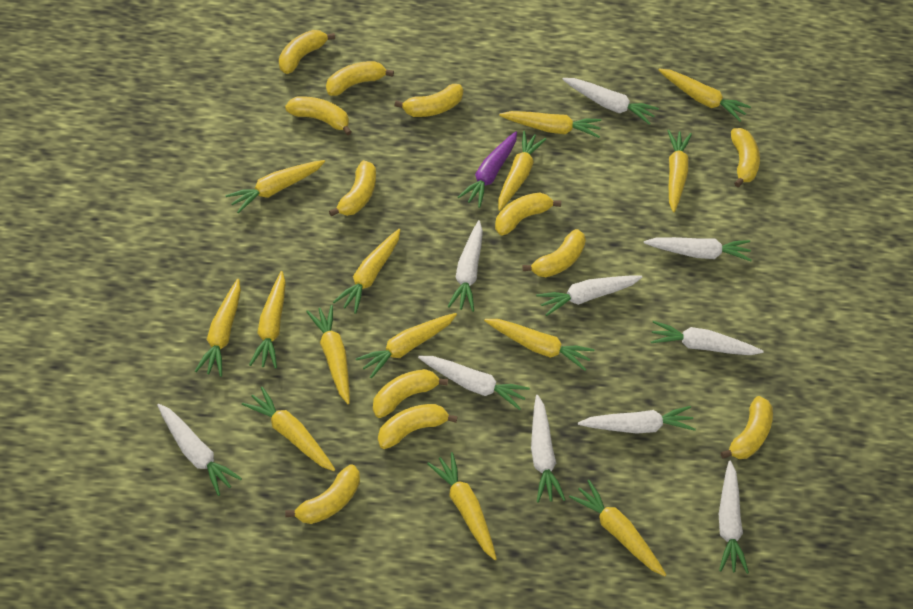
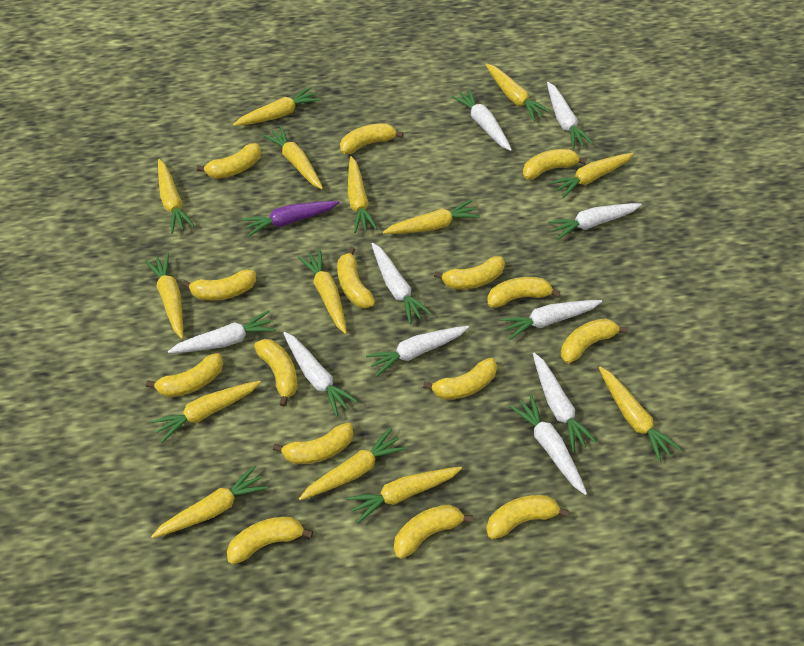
yellow banana: 12 -> 15

